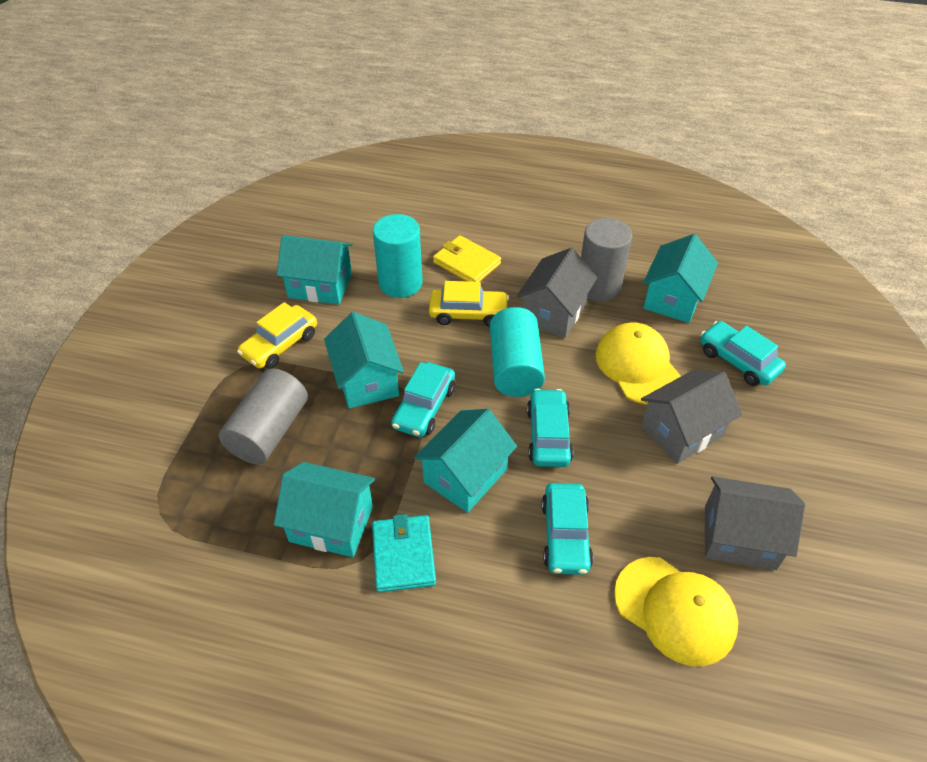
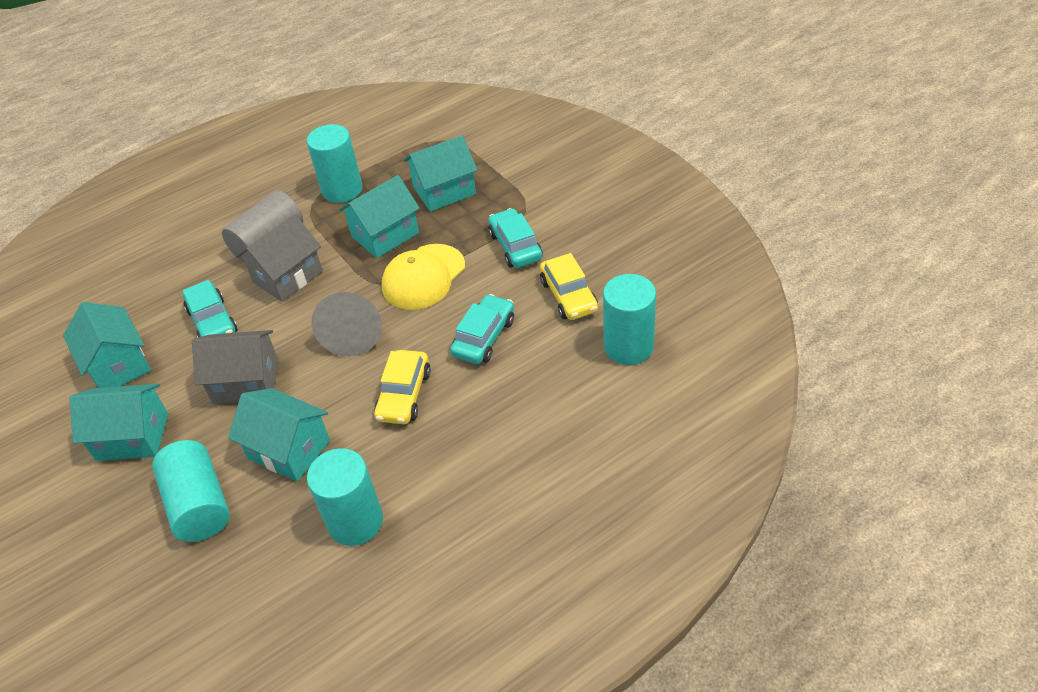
grey cone: 0 -> 1
grey cylinder: 2 -> 1
grey house: 3 -> 2
turquoise car: 4 -> 3
turquoise cylinder: 2 -> 4
turquoise wallet: 1 -> 0
yellow cap: 2 -> 1
yellow wallet: 1 -> 0

